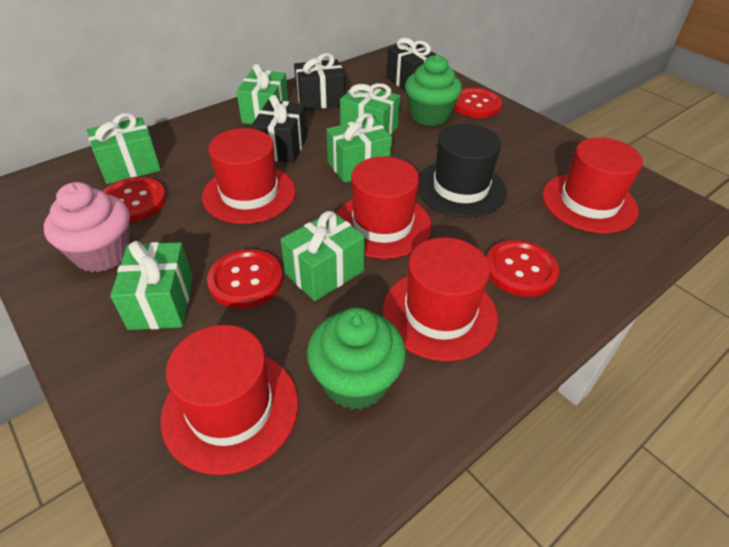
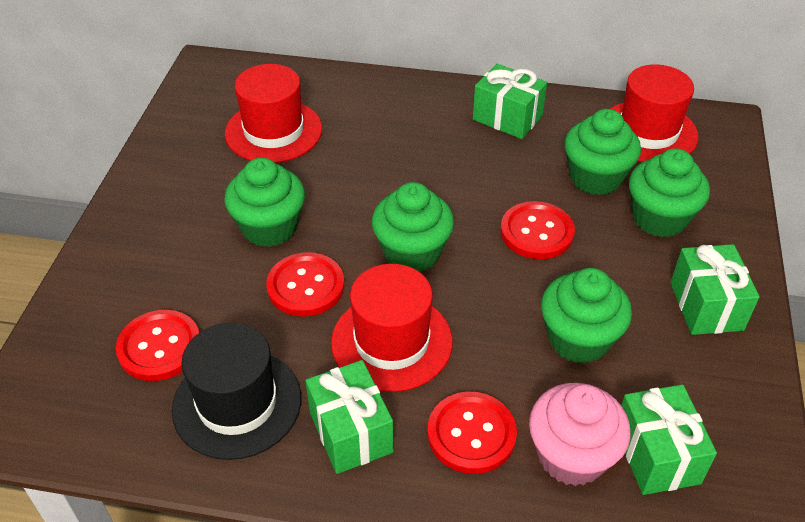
black gift: 3 -> 0
green cupcake: 2 -> 5
green gift: 6 -> 4
red hat: 5 -> 3

